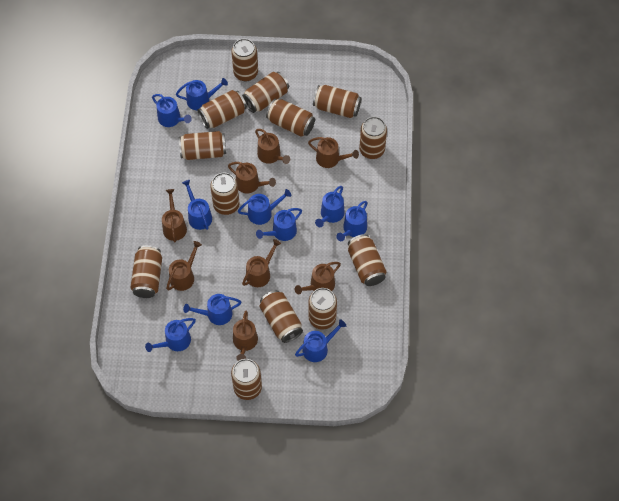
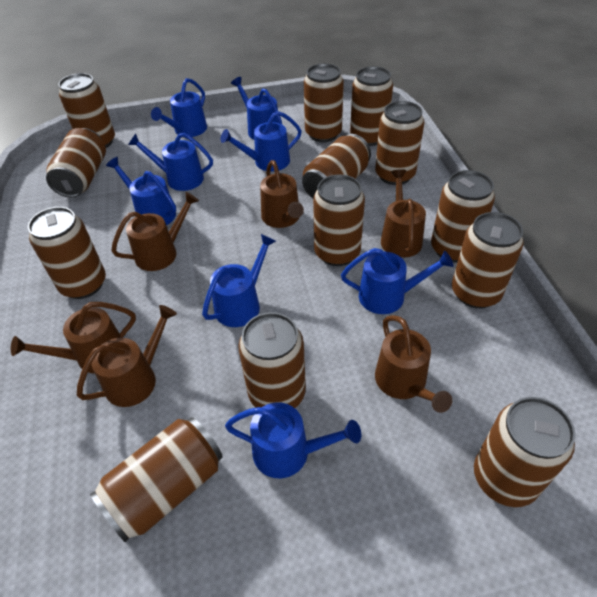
blue watering can: 10 -> 8
brown watering can: 8 -> 6

